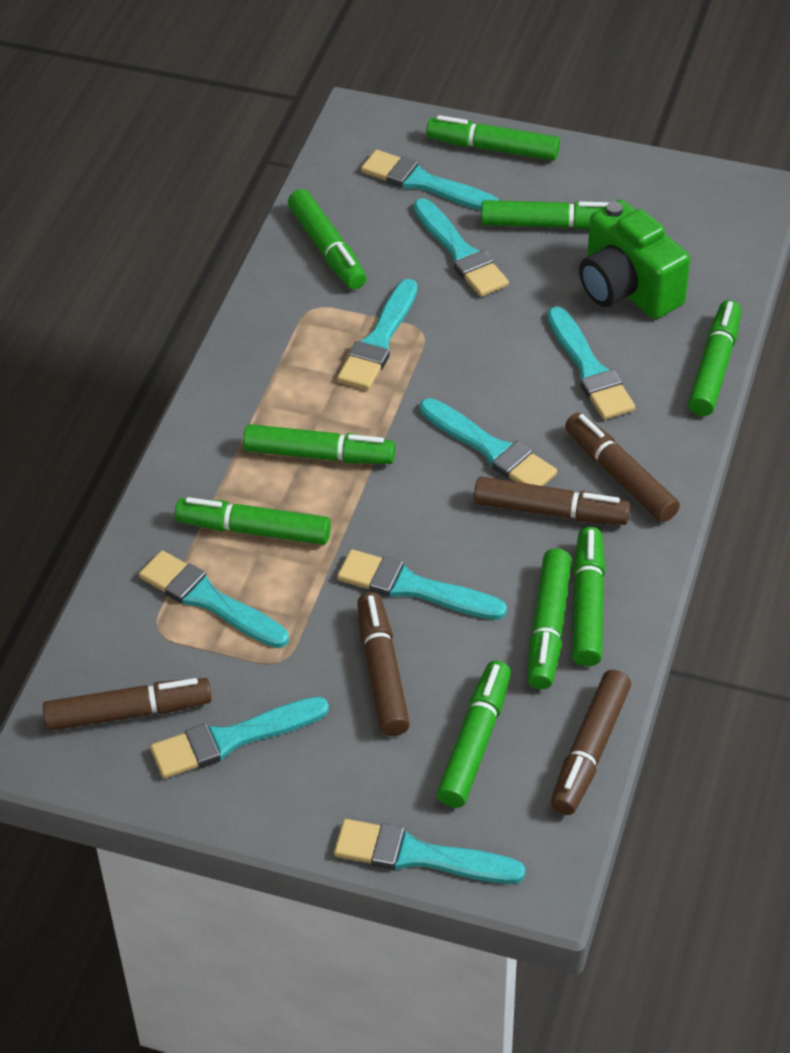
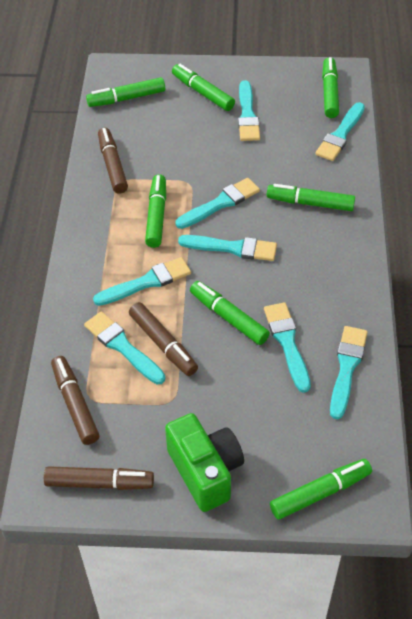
brown marker: 5 -> 4
green marker: 9 -> 7
turquoise brush: 9 -> 8

